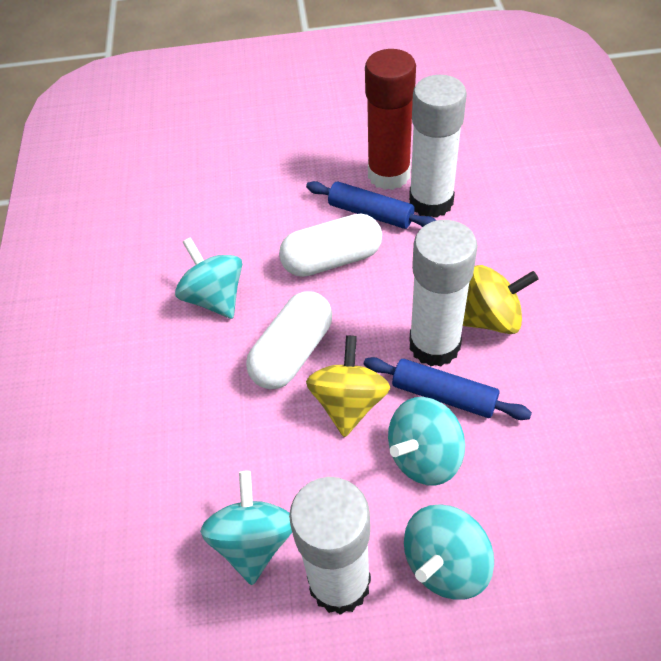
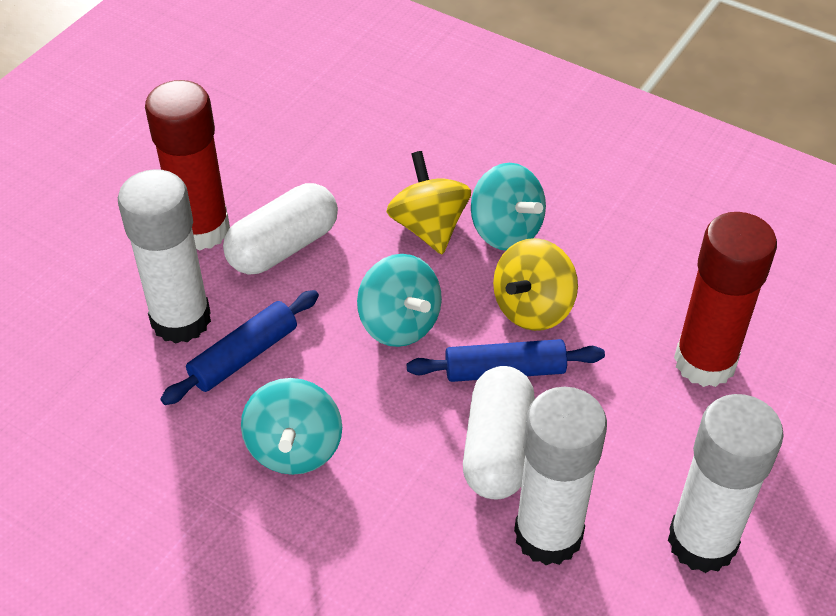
red glue stick: 1 -> 2
turquoise spinning top: 4 -> 3

